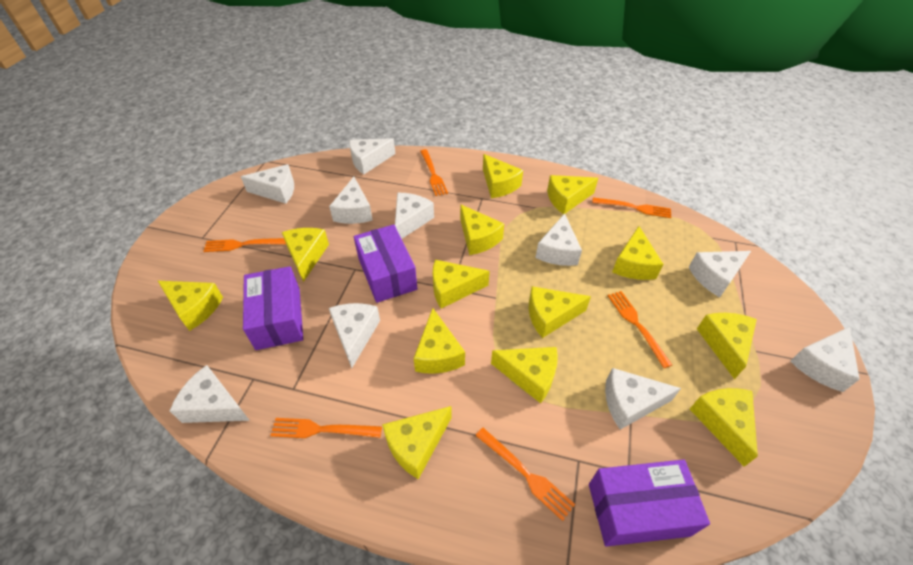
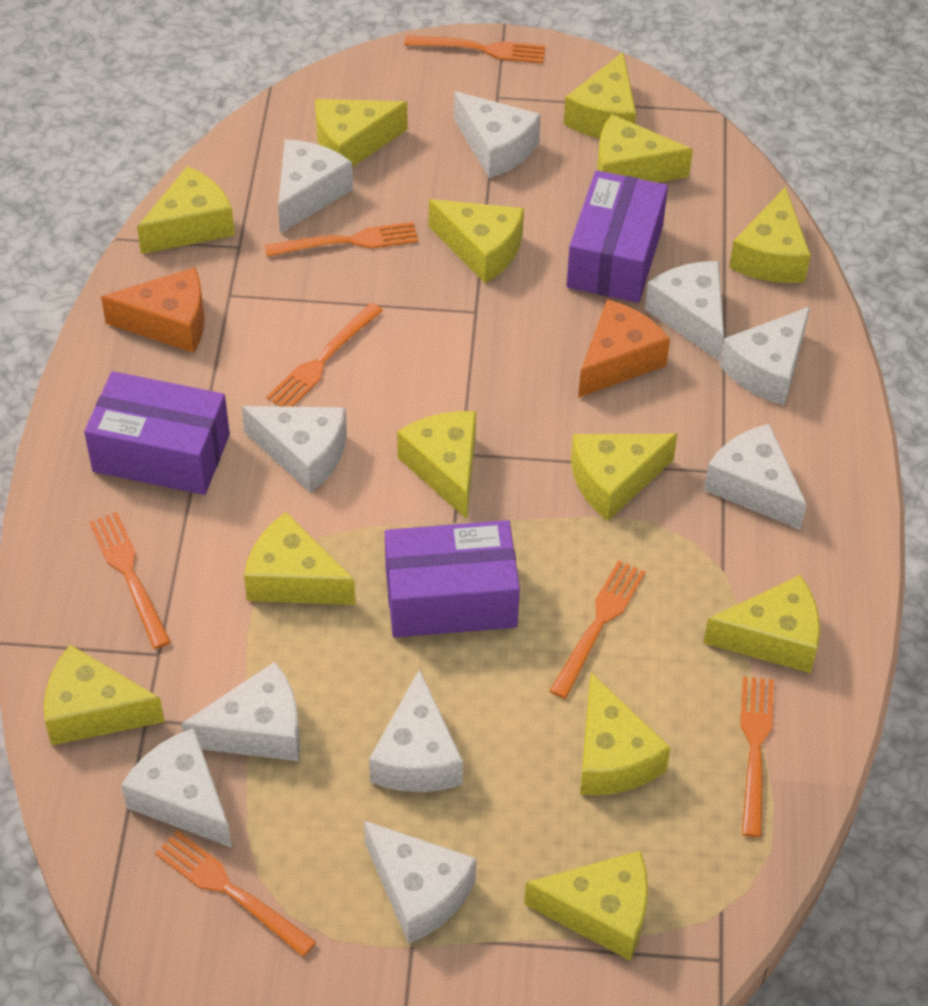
orange cheese: 0 -> 2
orange fork: 6 -> 7

